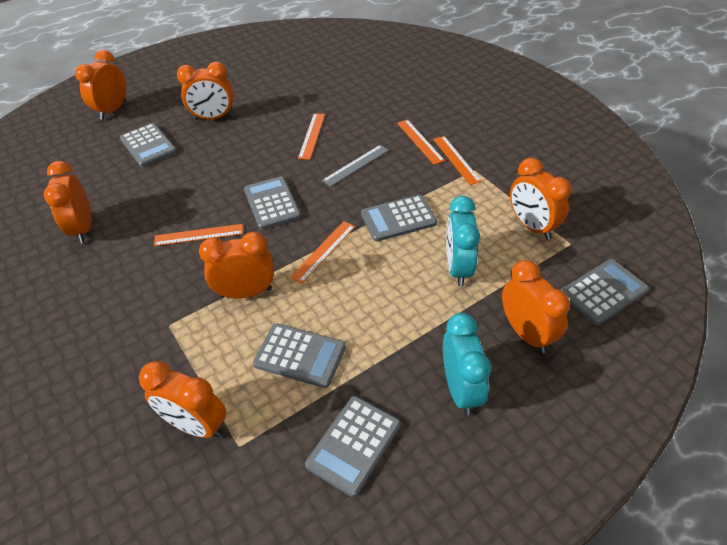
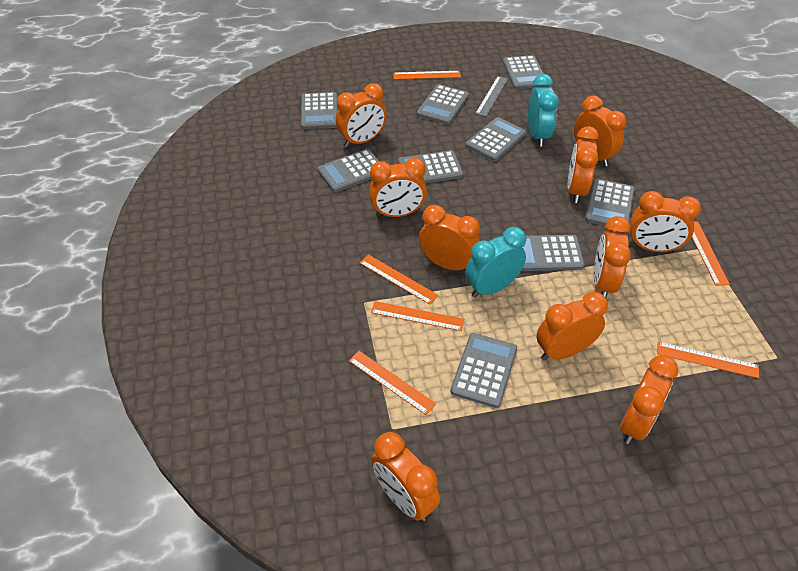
grey calculator: 6 -> 9
orange clock: 7 -> 10
orange ruler: 5 -> 6

